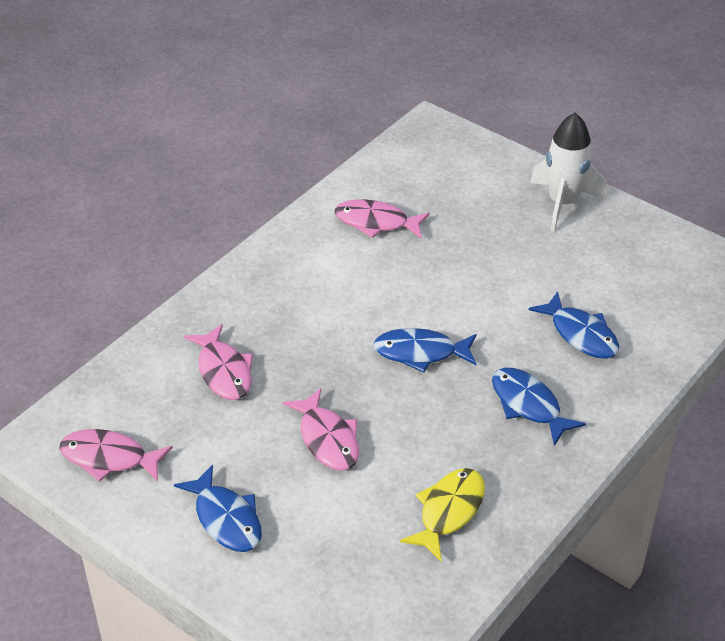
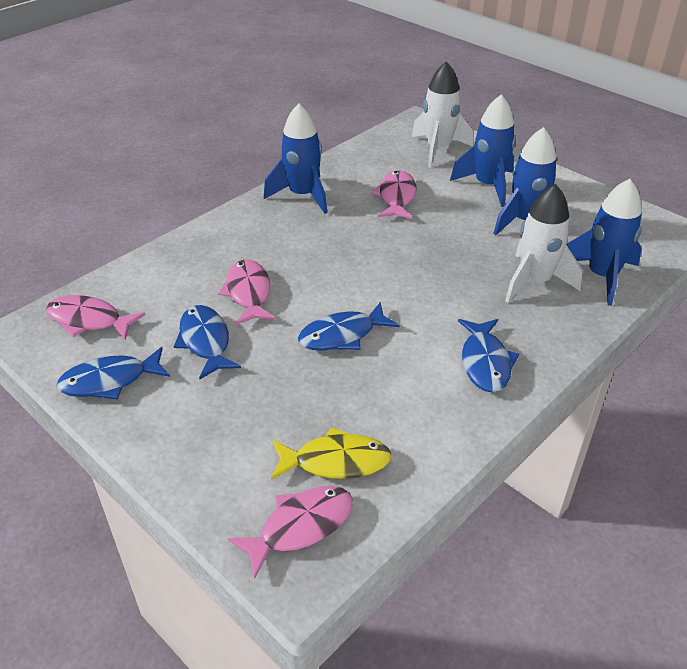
blue rocket: 0 -> 4
white rocket: 1 -> 2

